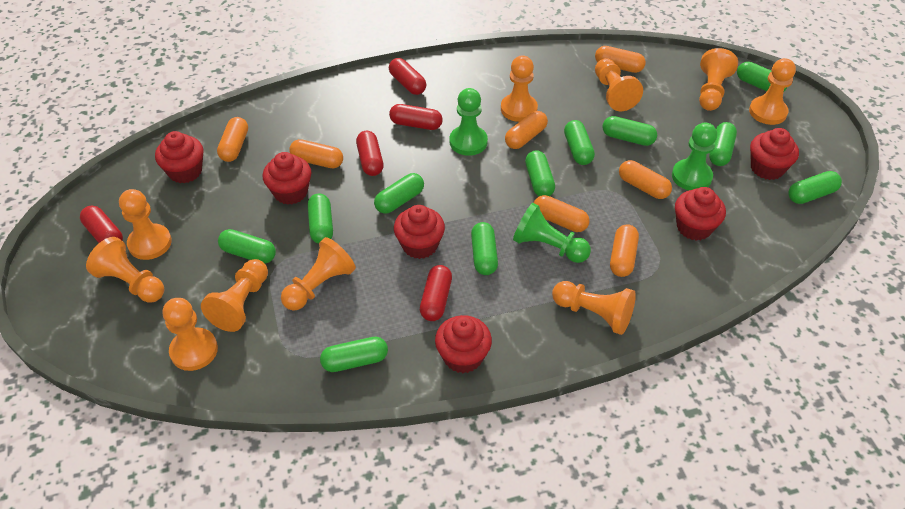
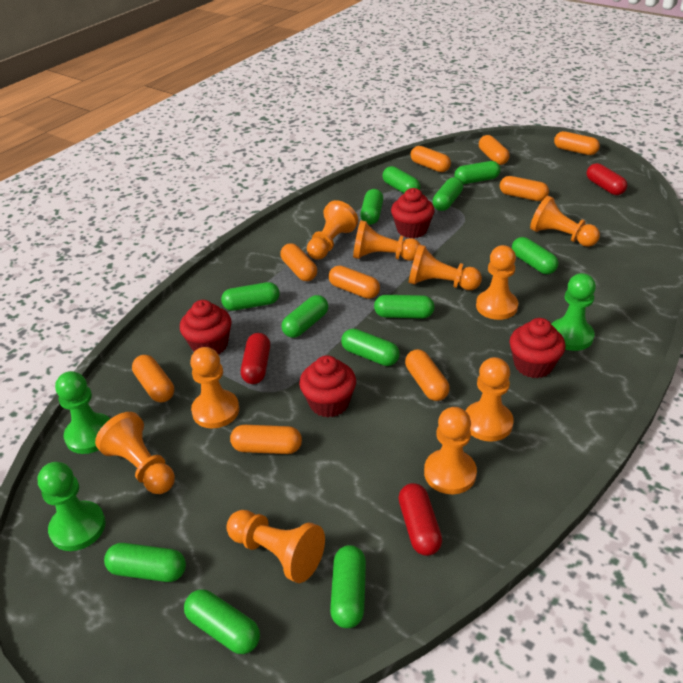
green capsule: 11 -> 12
orange capsule: 7 -> 9
red capsule: 5 -> 3
red cupcake: 6 -> 4

